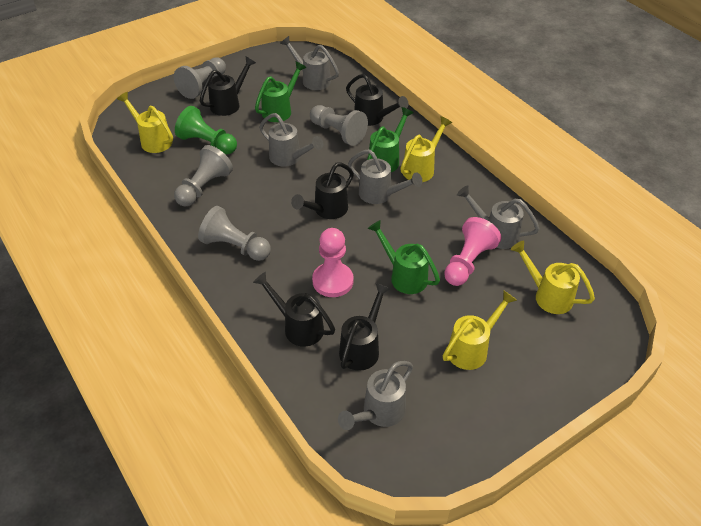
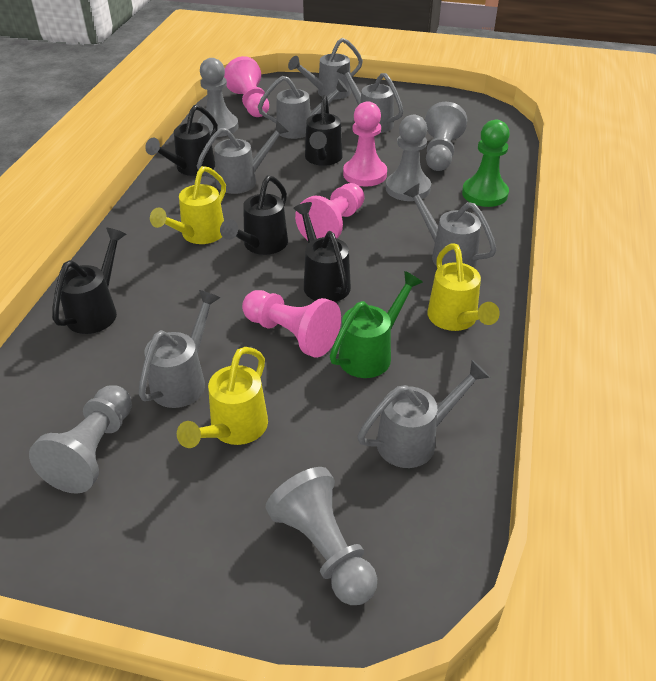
green watering can: 3 -> 1
grey pawn: 4 -> 5
grey watering can: 5 -> 7
pink pawn: 2 -> 4
yellow watering can: 4 -> 3

